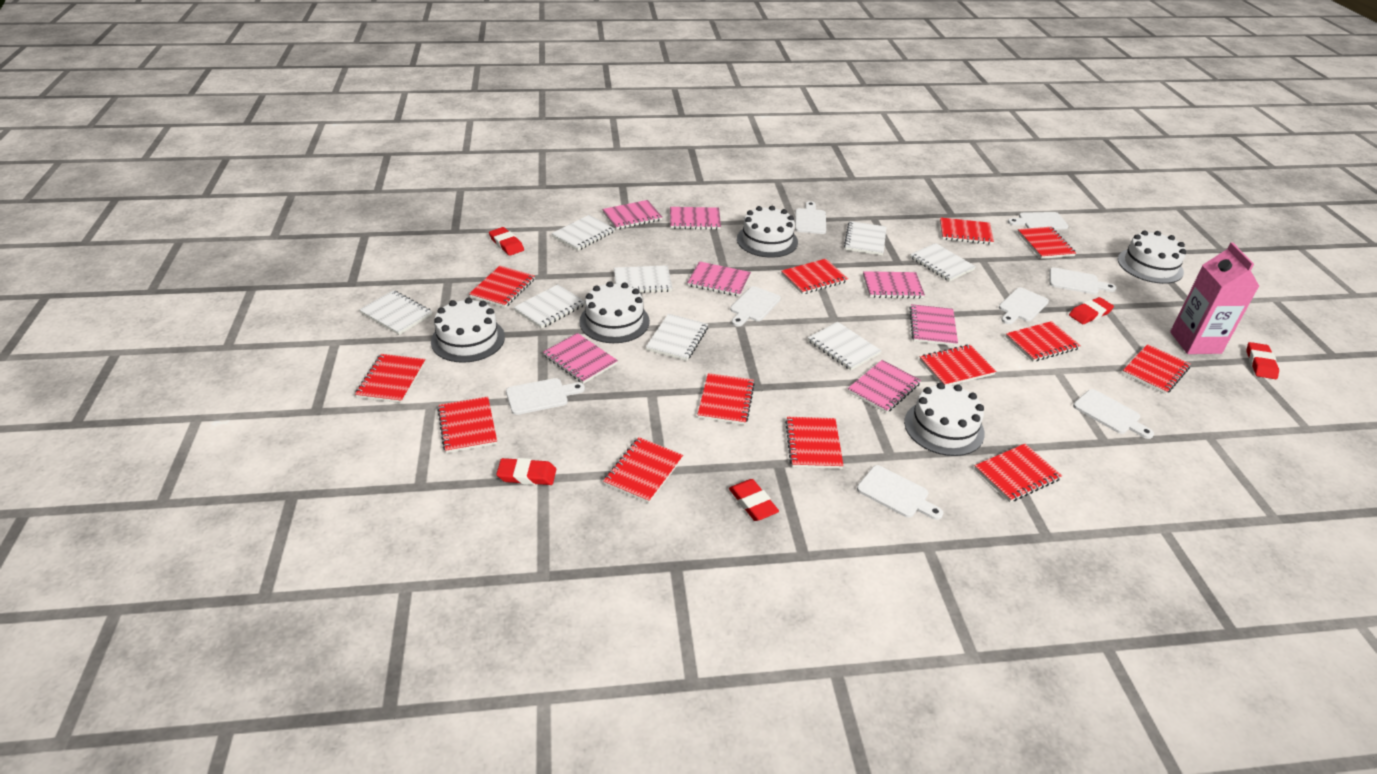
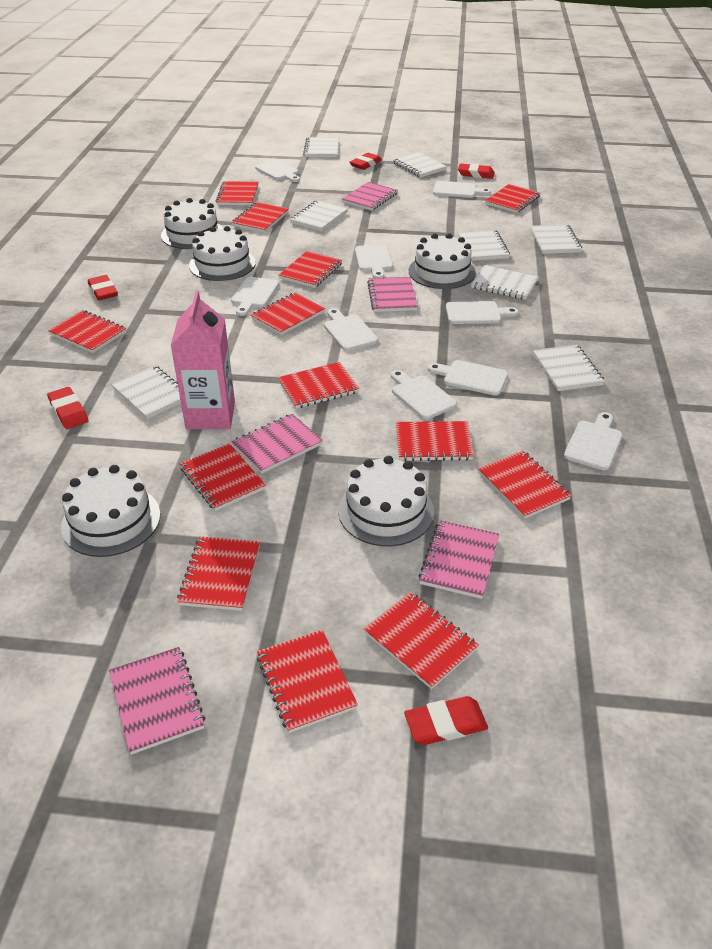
pink notebook: 7 -> 5
white cutting board: 8 -> 9

